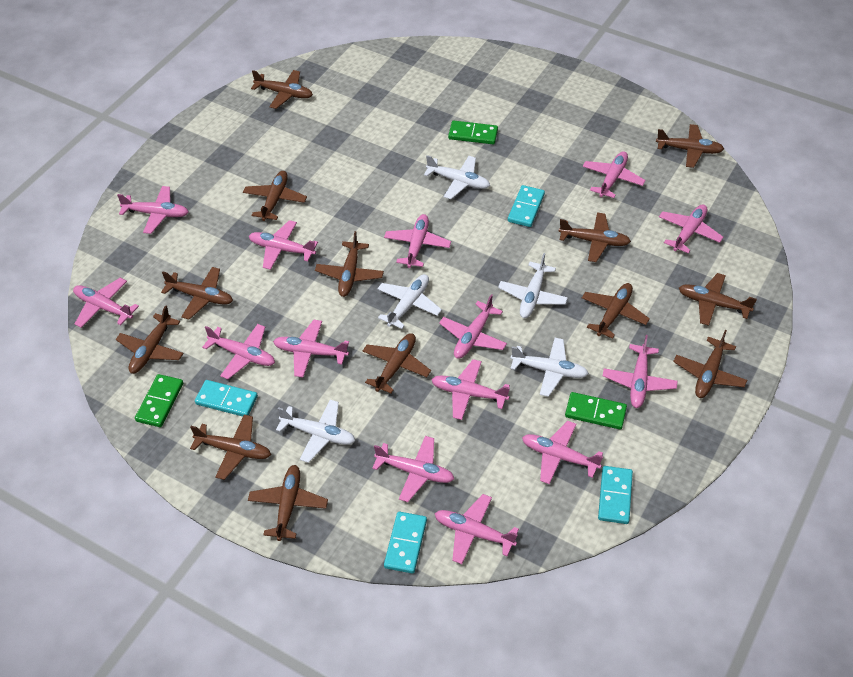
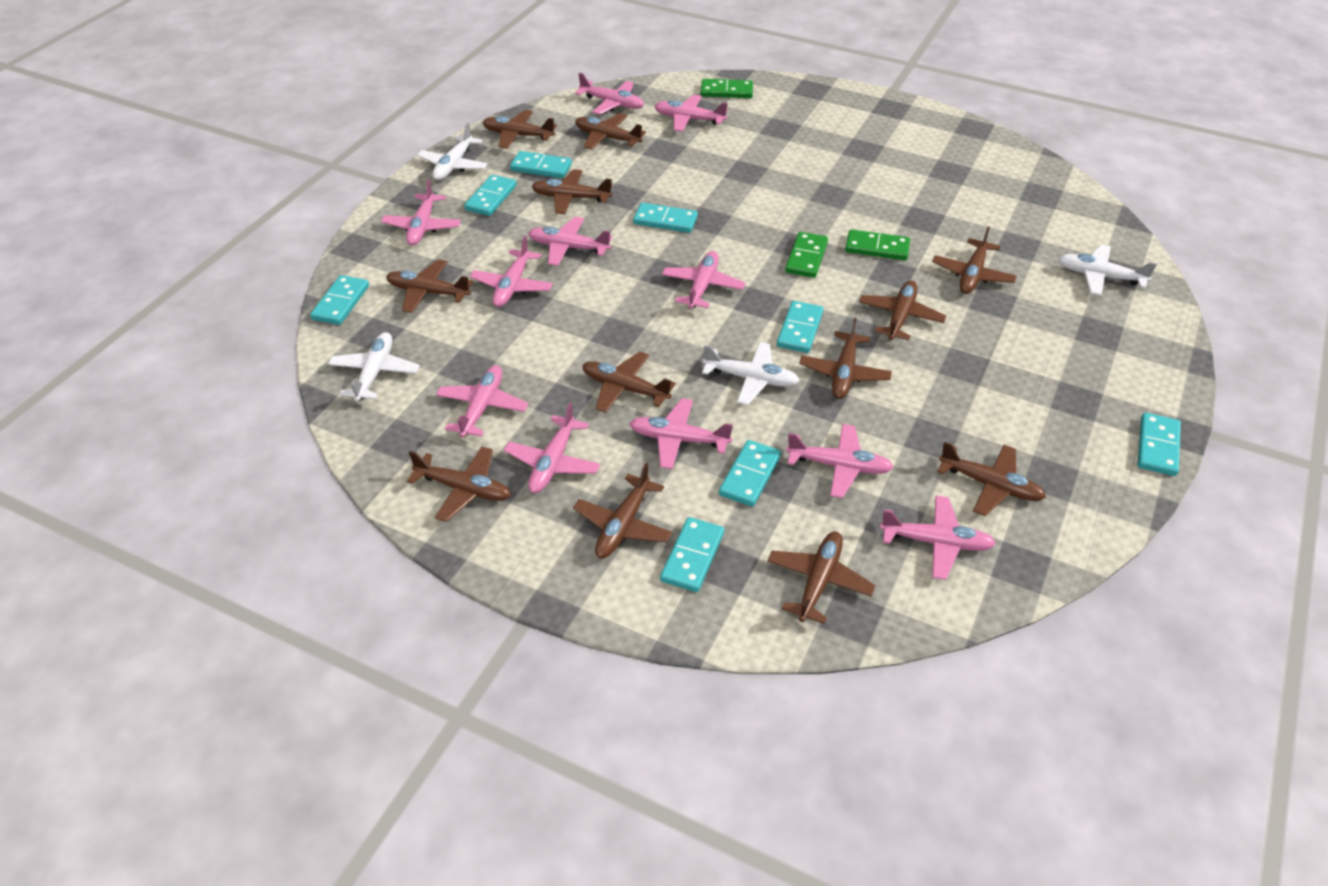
brown plane: 13 -> 12
pink plane: 14 -> 11
turquoise domino: 4 -> 8
white plane: 5 -> 4

